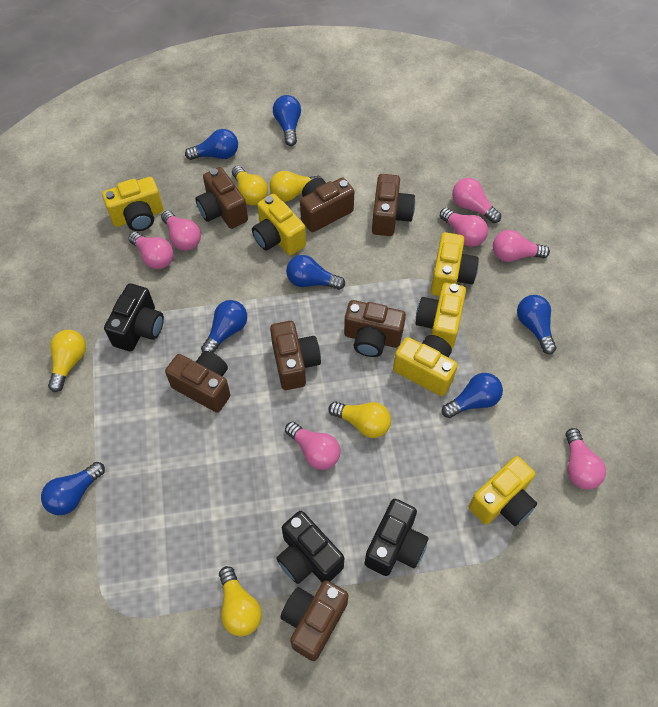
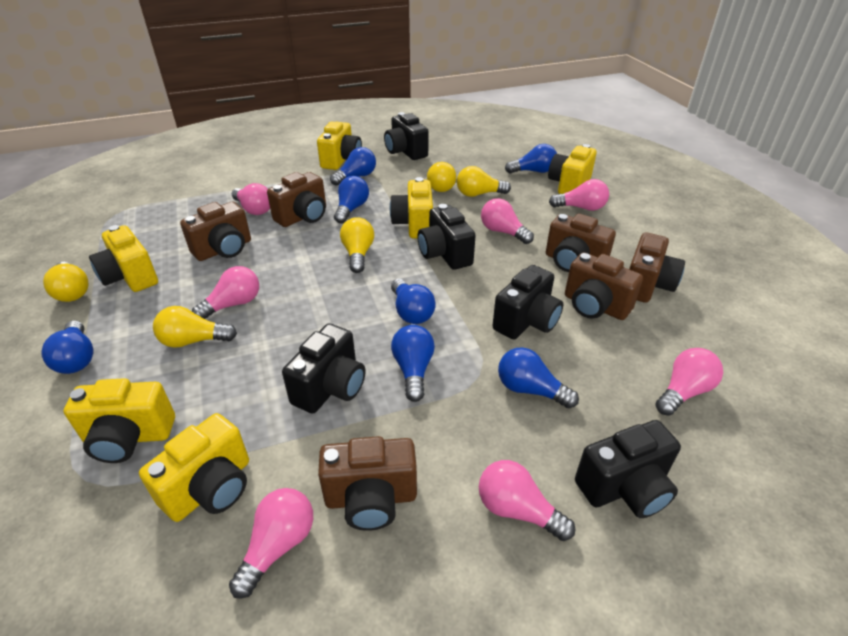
black camera: 3 -> 5
brown camera: 7 -> 6

